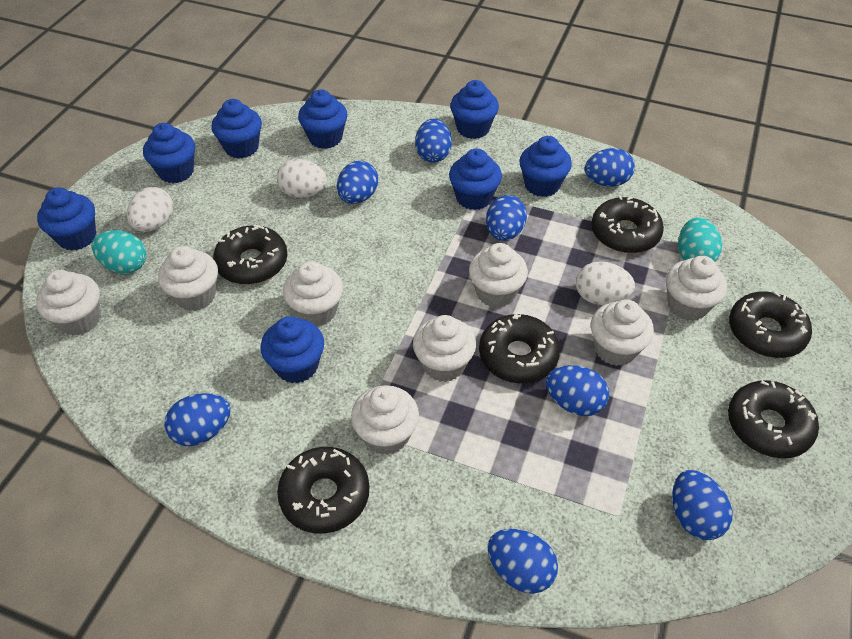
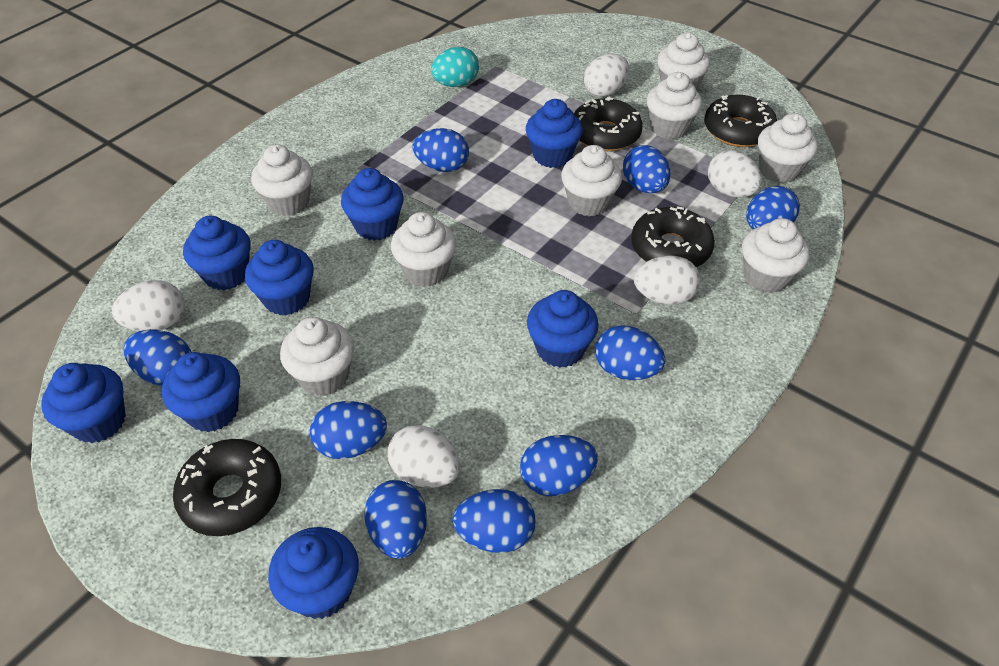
black donut: 6 -> 4
blue egg: 8 -> 9
turquoise egg: 2 -> 1
white egg: 3 -> 5

